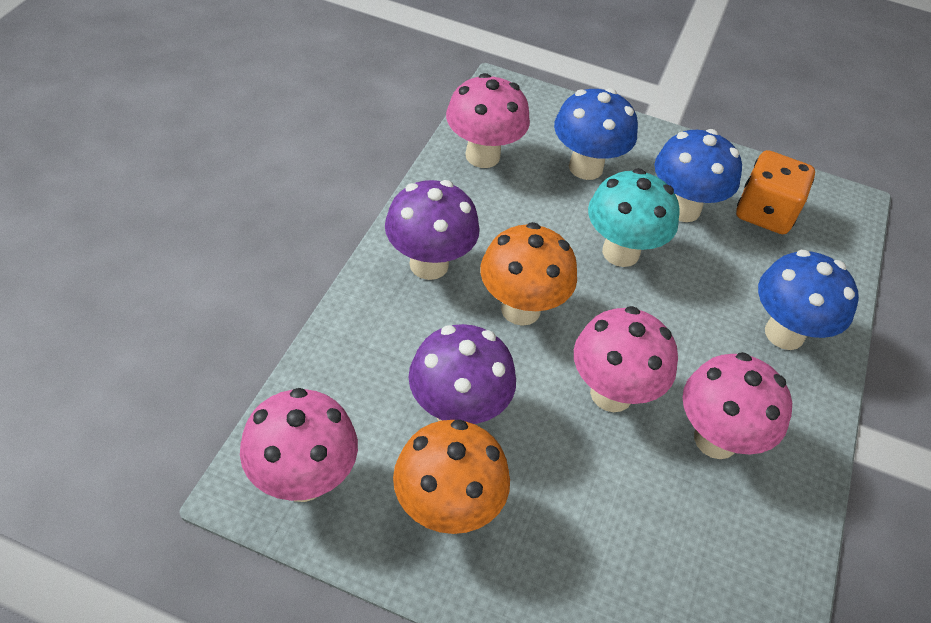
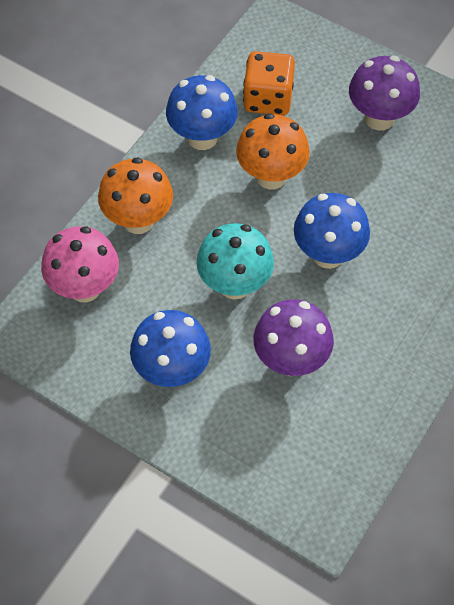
pink mushroom: 4 -> 1

